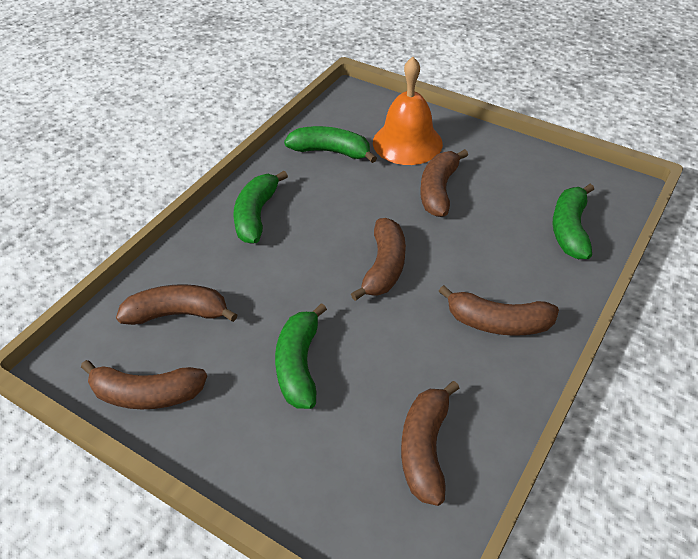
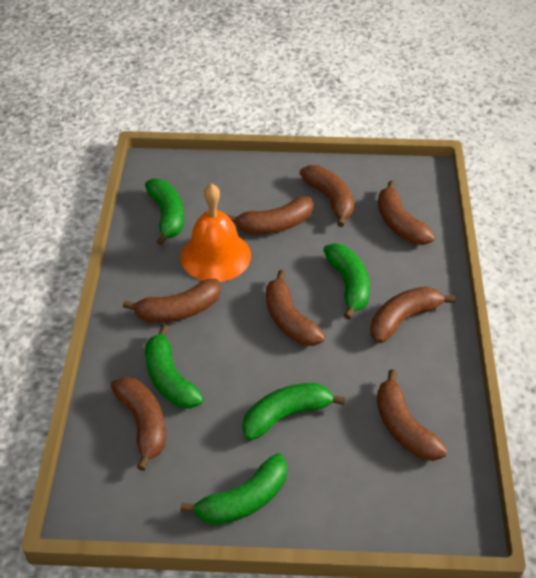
brown banana: 6 -> 8
green banana: 4 -> 5

